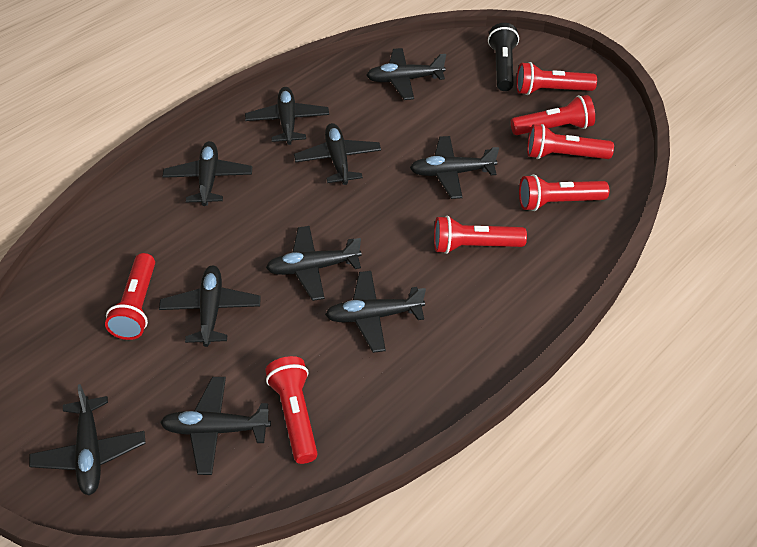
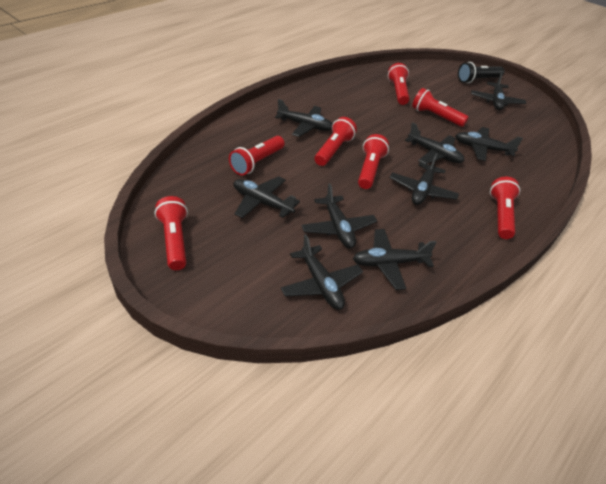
black plane: 10 -> 9

